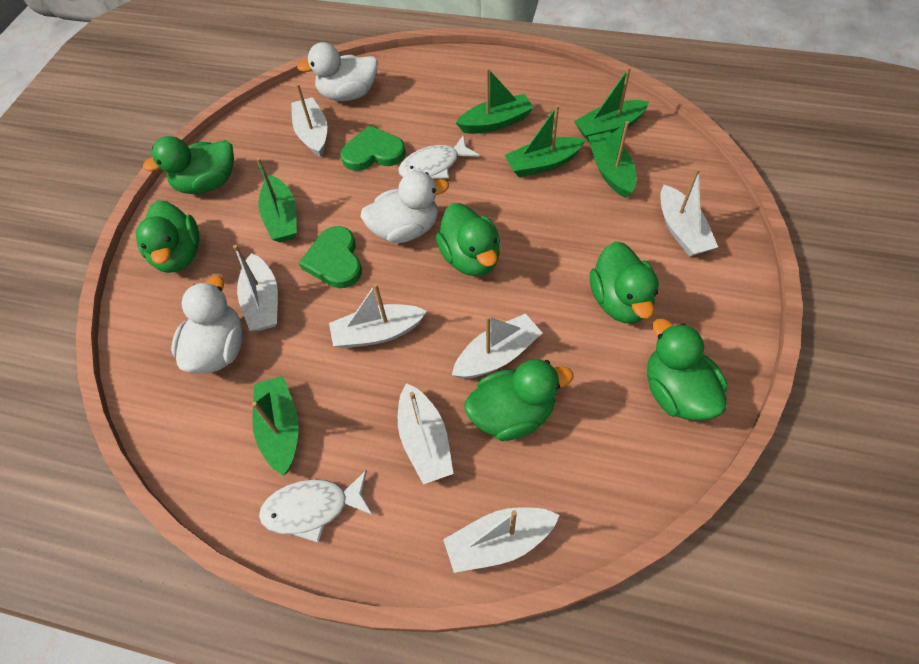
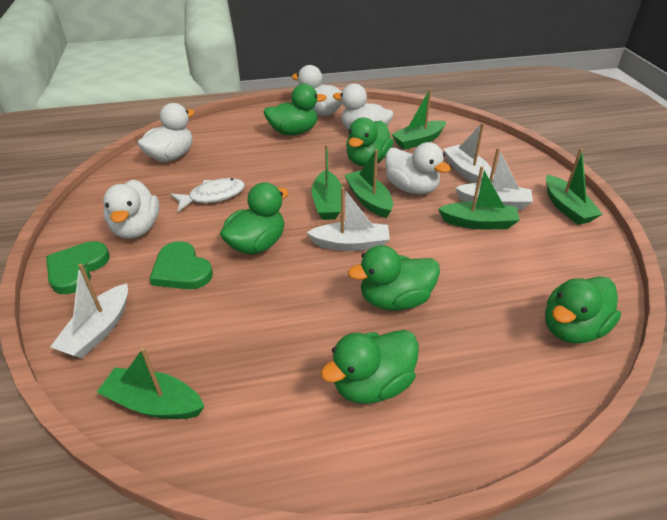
white boat: 7 -> 4
white duck: 3 -> 5
white fish: 2 -> 1

